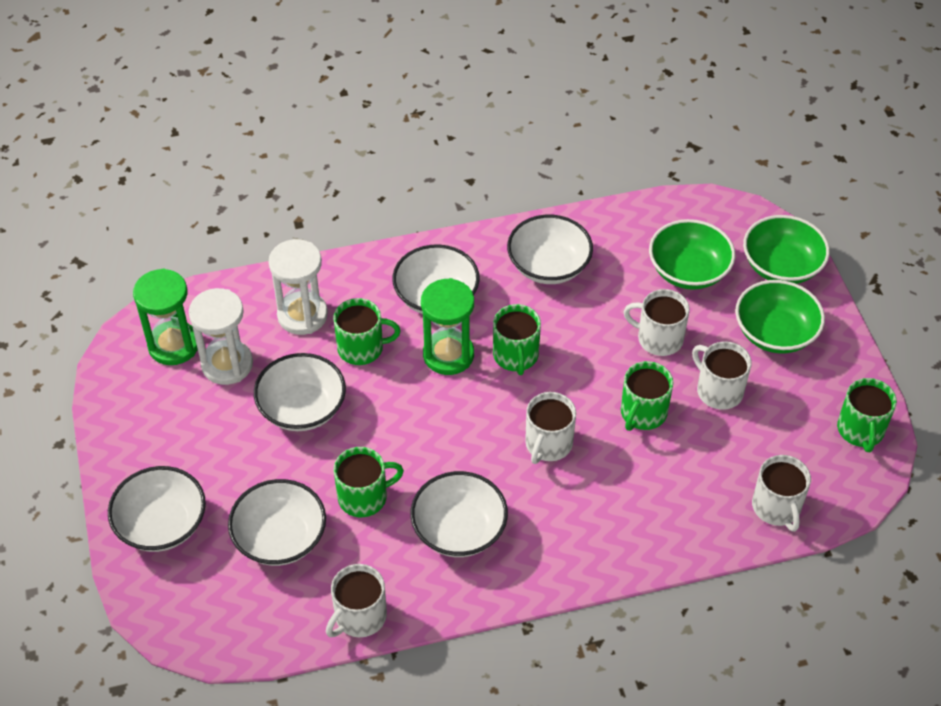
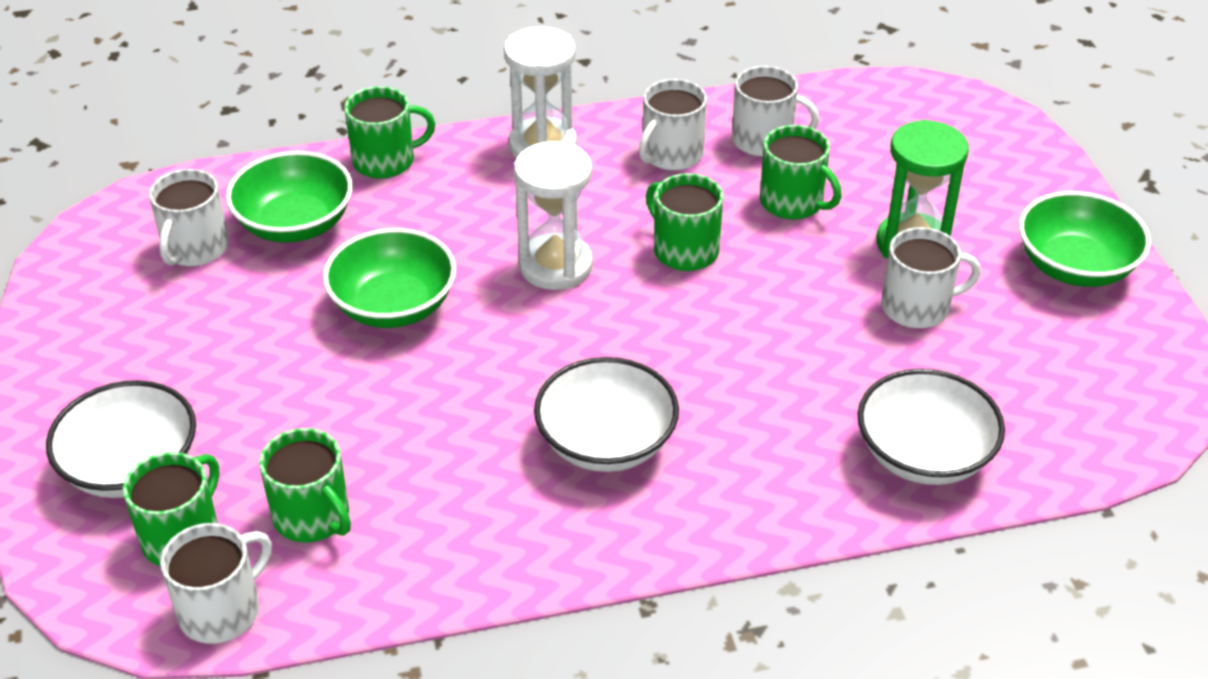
green hourglass: 2 -> 1
white bowl: 6 -> 3

